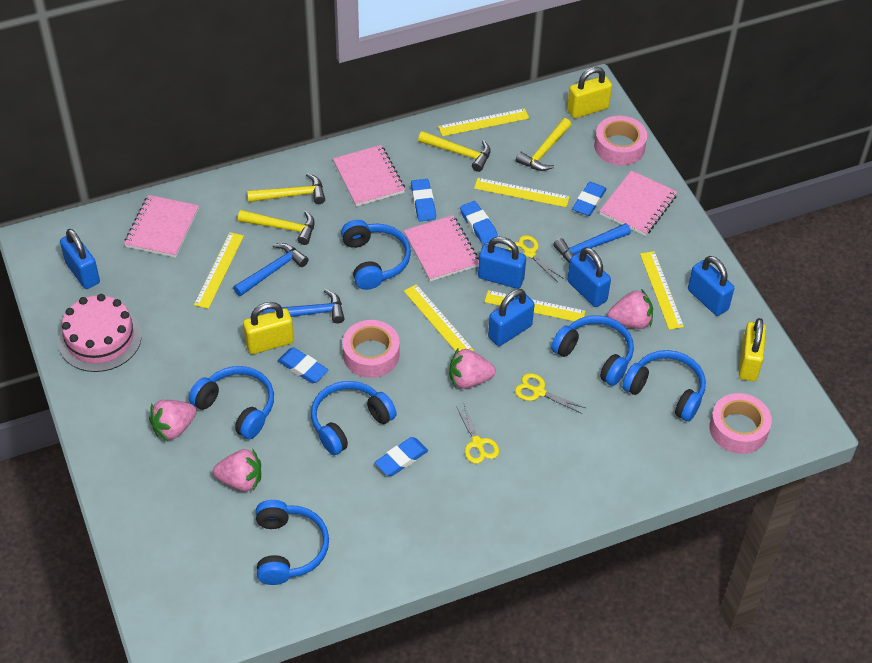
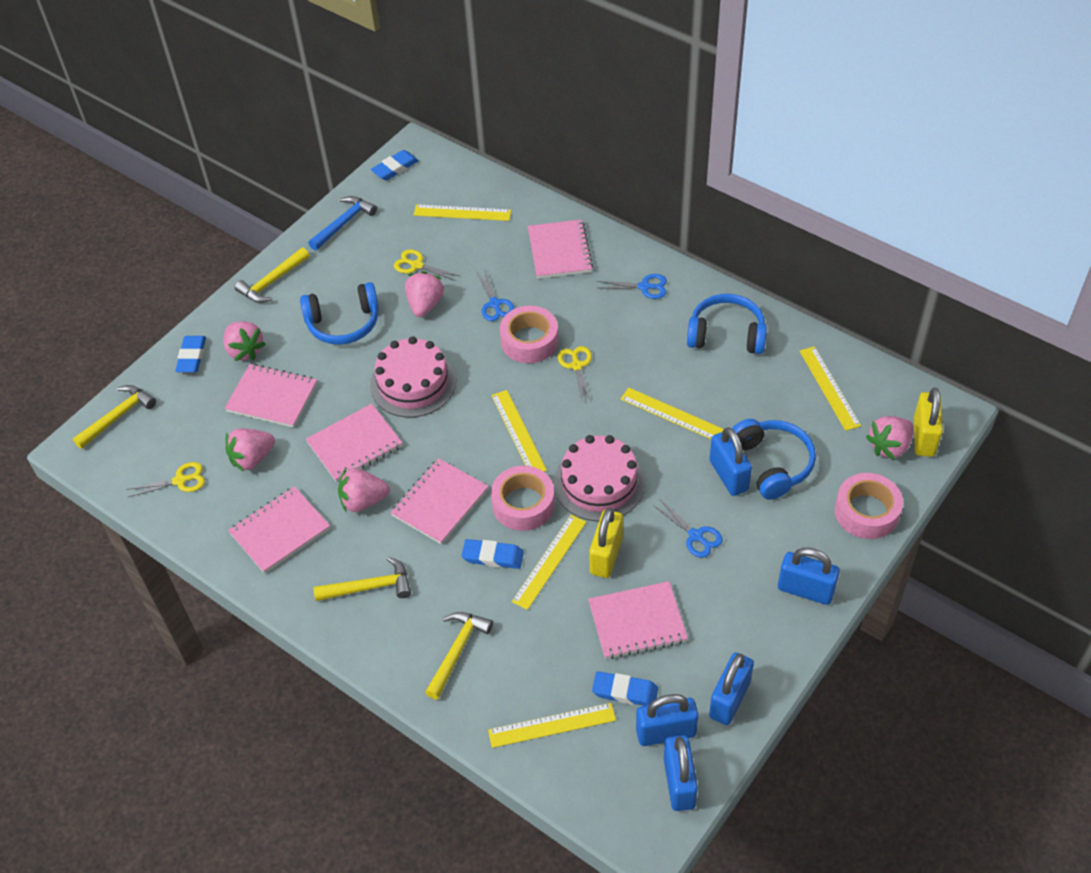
blue eraser: 5 -> 4
blue hammer: 3 -> 1
blue headphones: 6 -> 3
blue scissors: 0 -> 3
pink cake: 1 -> 2
pink notebook: 4 -> 6
pink strawberry: 4 -> 5
yellow padlock: 3 -> 2

